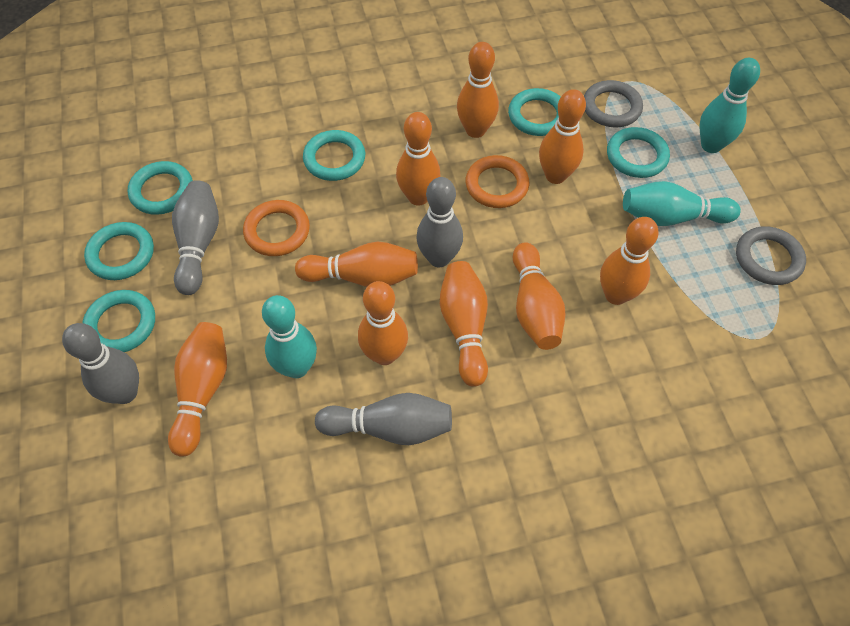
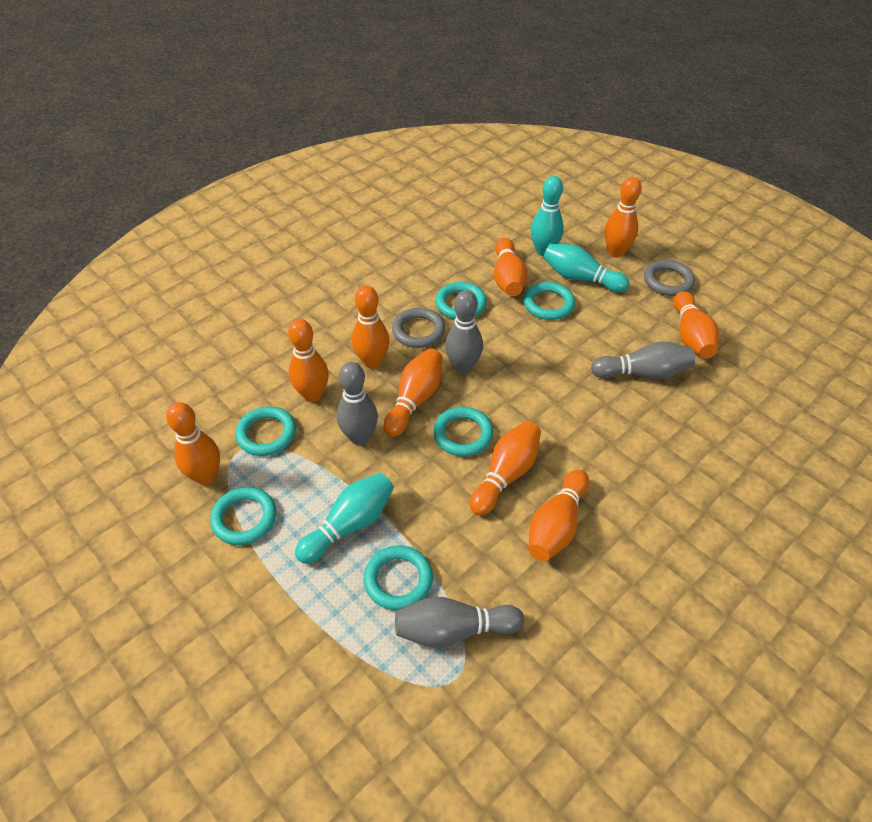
orange ring: 2 -> 0

